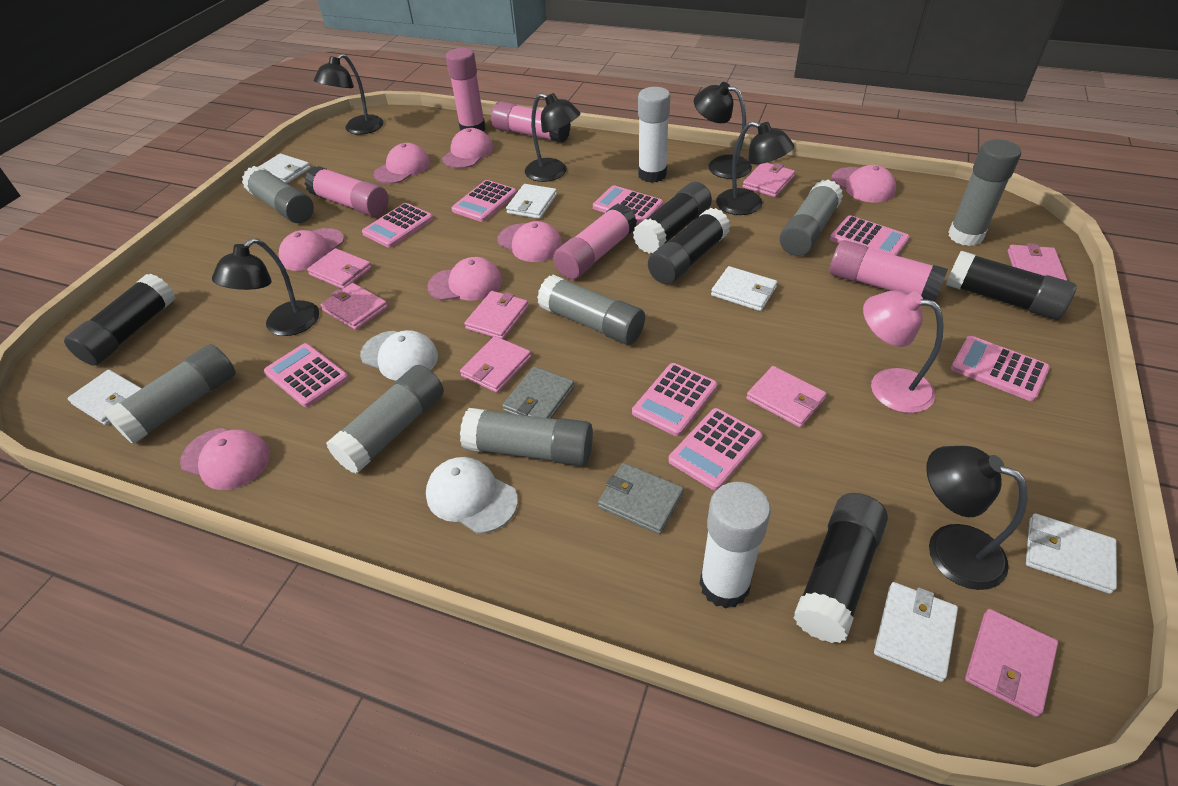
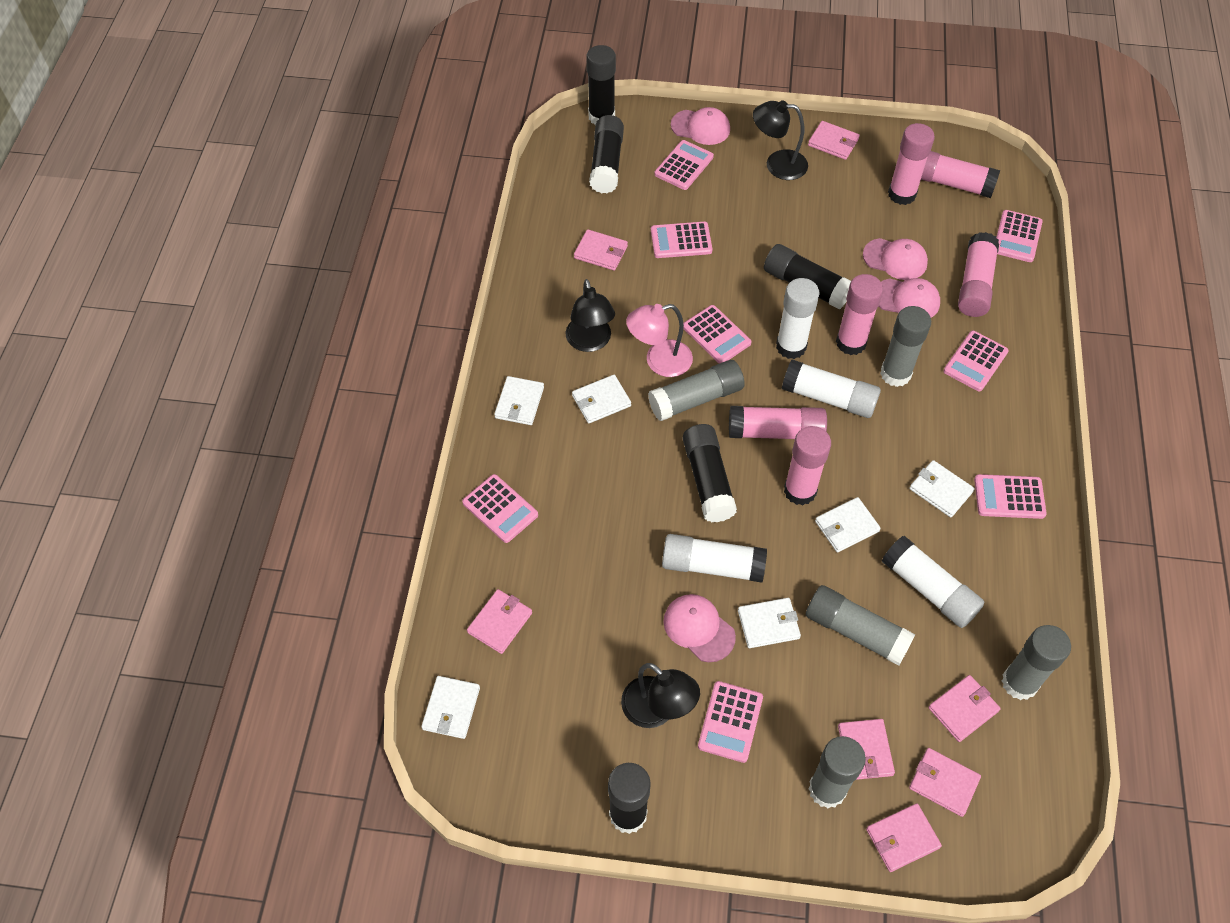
black lamp: 6 -> 3
grey glue stick: 7 -> 5
grey wallet: 2 -> 0
pink cap: 7 -> 4
pink glue stick: 5 -> 6
pink wallet: 8 -> 7
white cap: 2 -> 0
white glue stick: 2 -> 4

